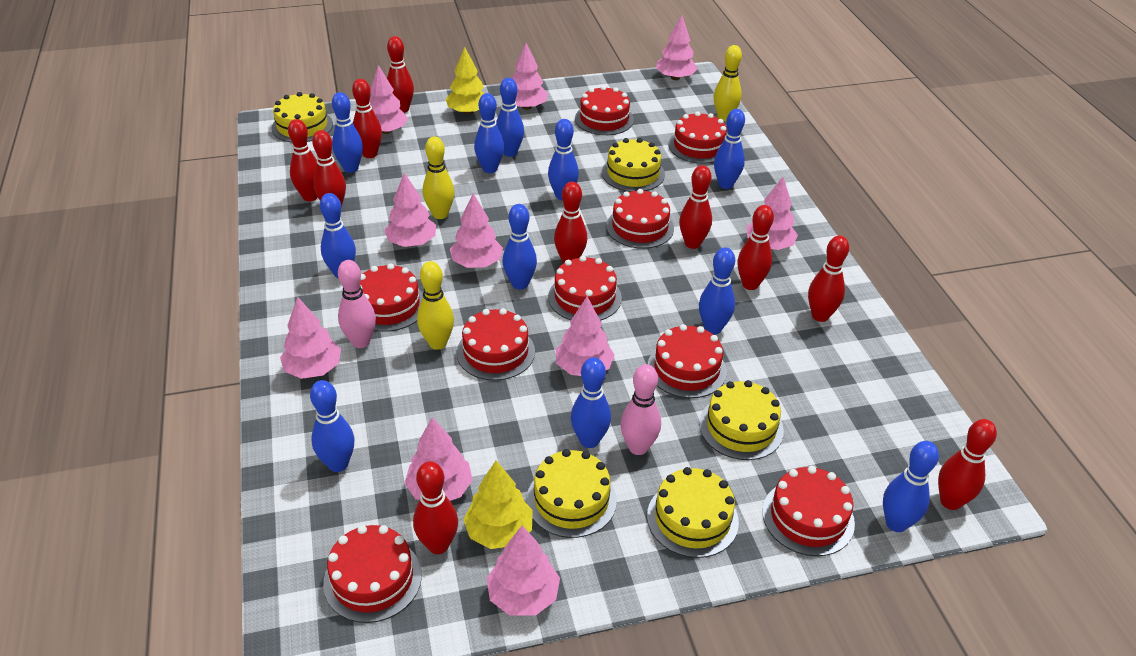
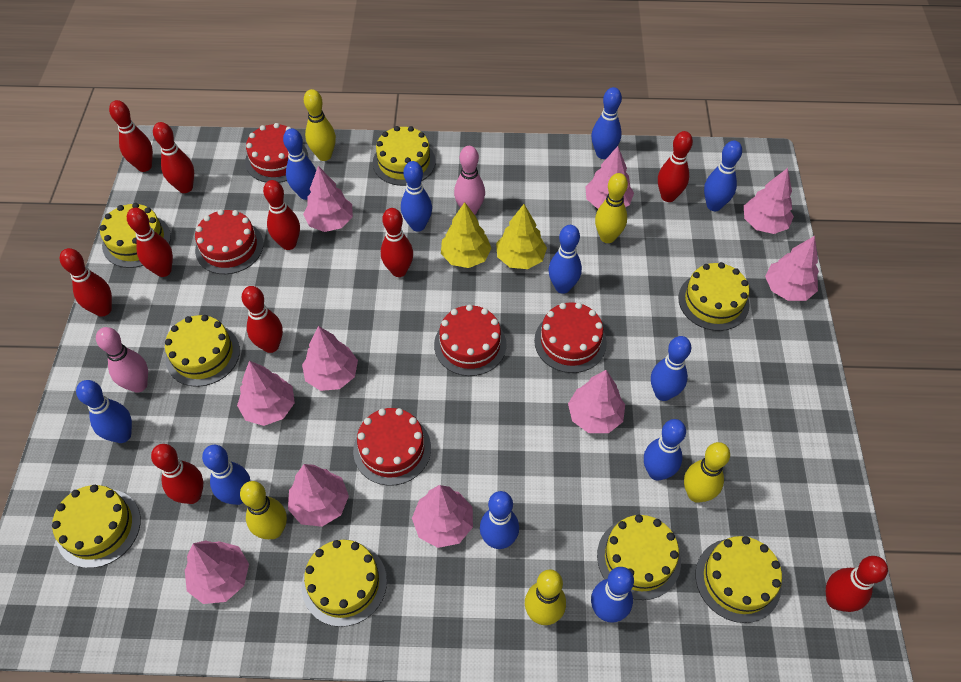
red cake: 9 -> 5
yellow bowling pin: 3 -> 5
yellow cake: 5 -> 8

